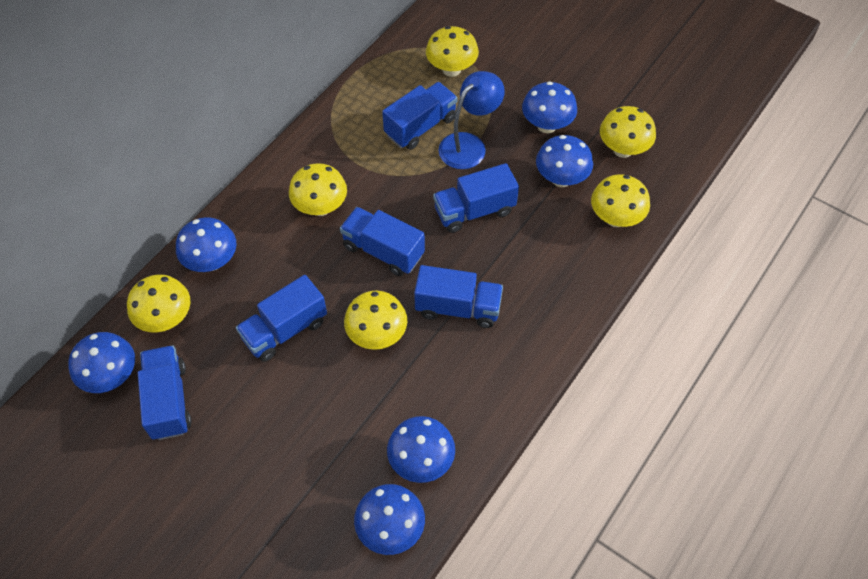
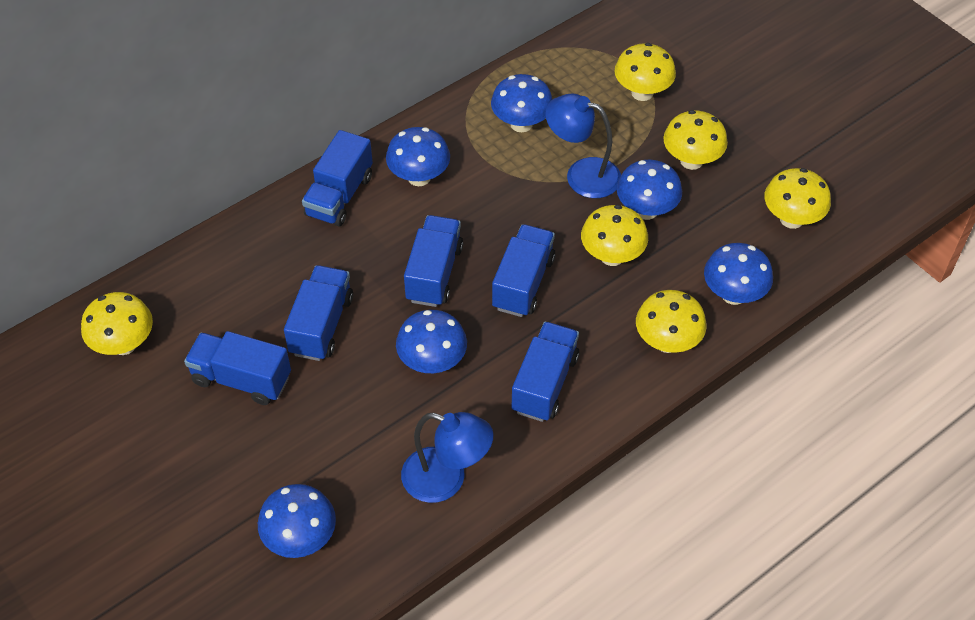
blue lamp: 1 -> 2

